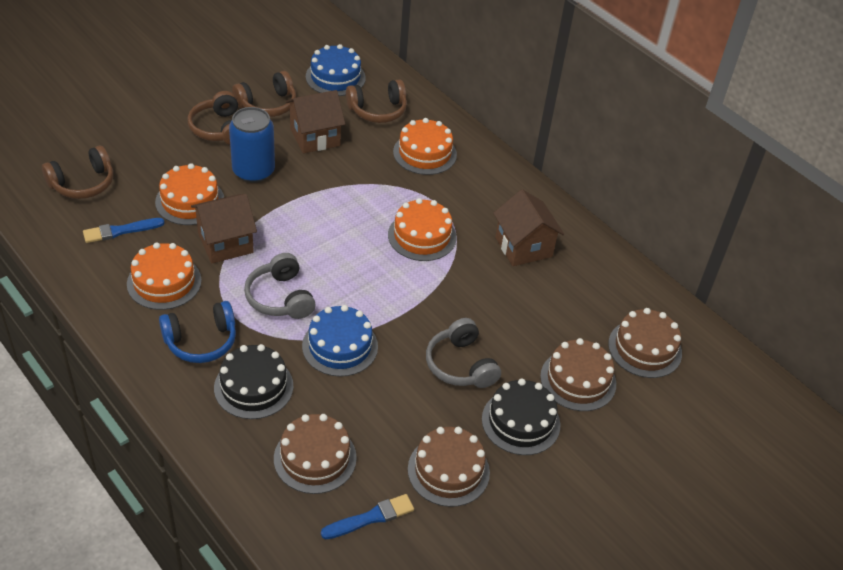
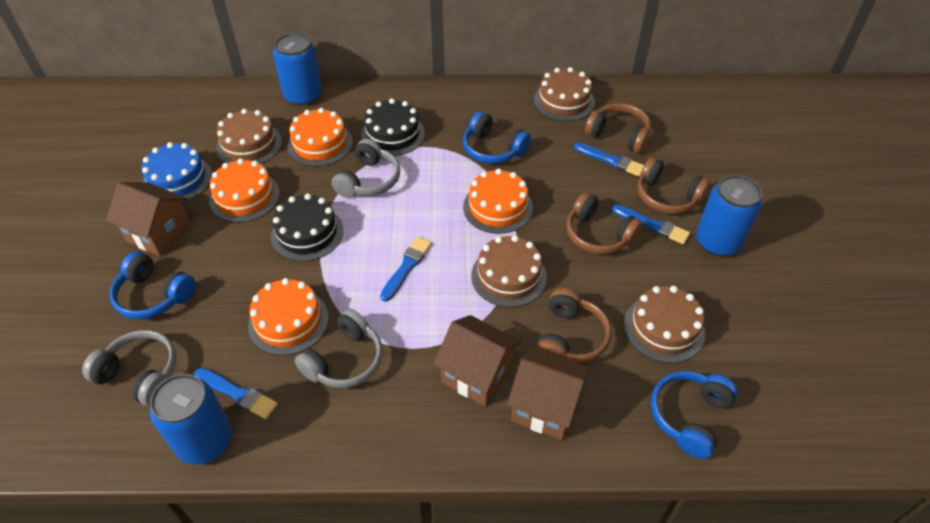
blue brush: 2 -> 4
blue cake: 2 -> 1
blue can: 1 -> 3
blue headphones: 1 -> 3
grey headphones: 2 -> 3

